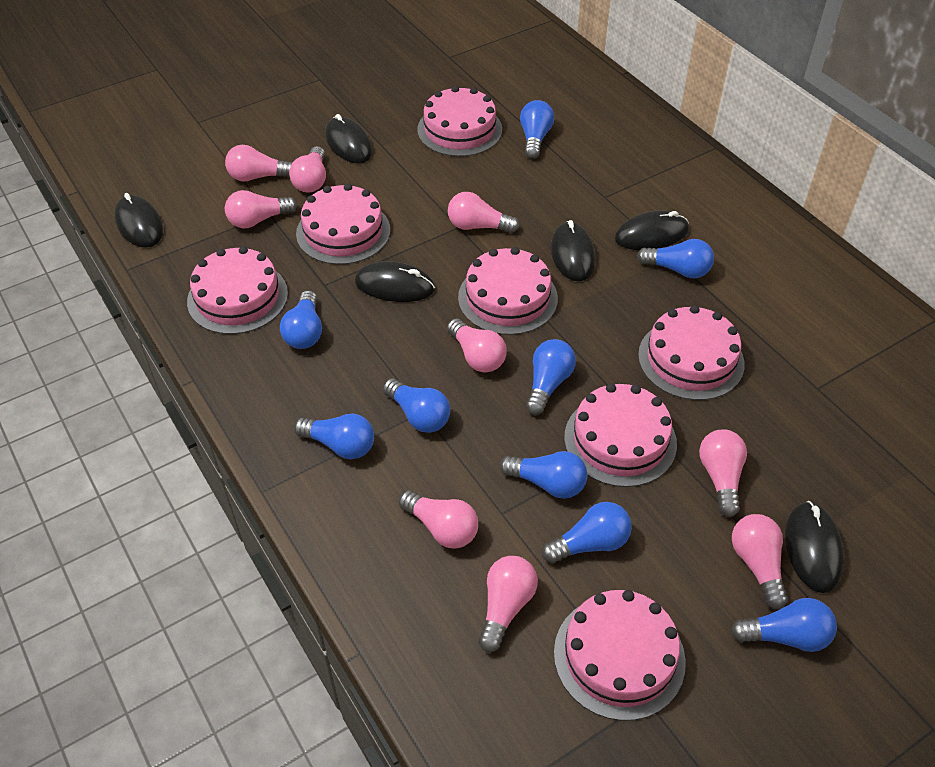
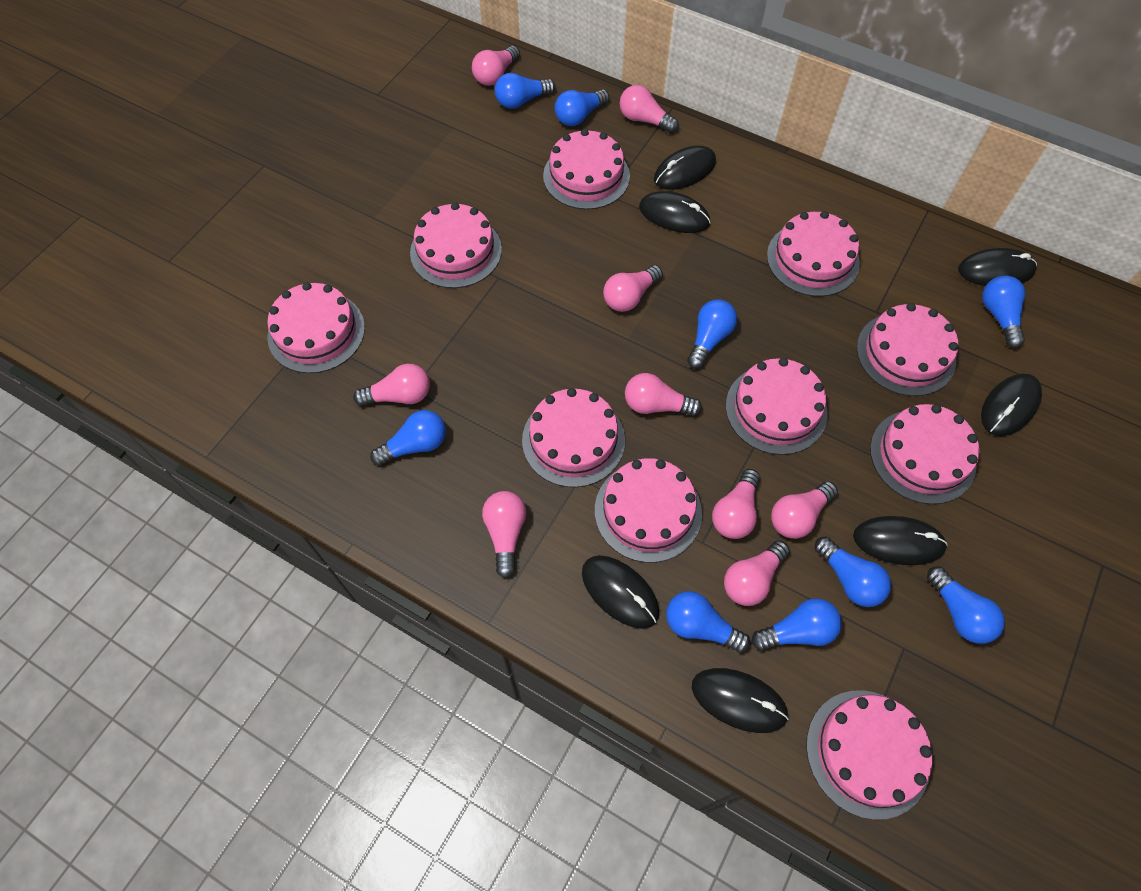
black mouse: 6 -> 7
pink cake: 7 -> 10

